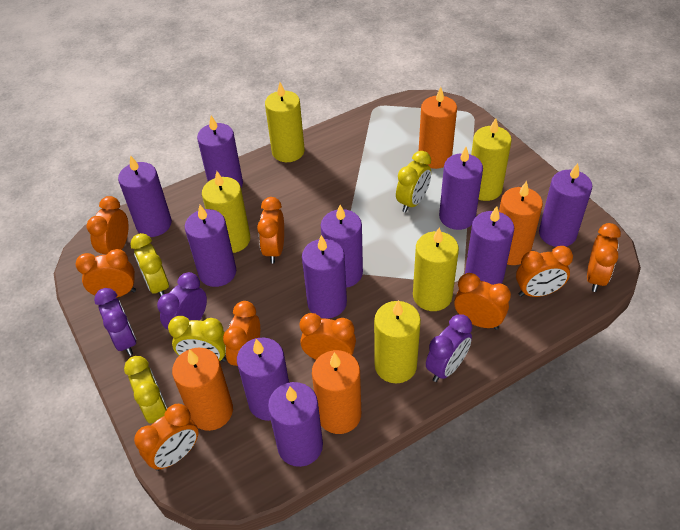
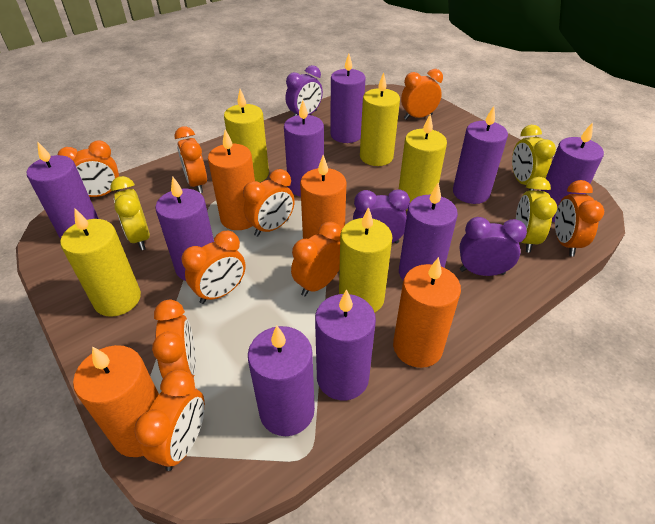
purple candle: 10 -> 9
yellow clock: 4 -> 3

